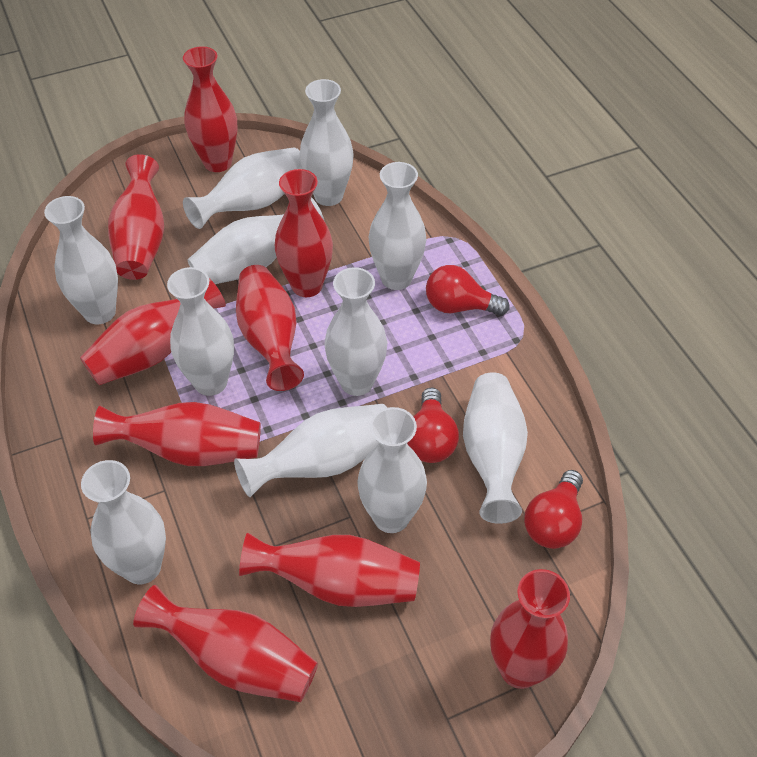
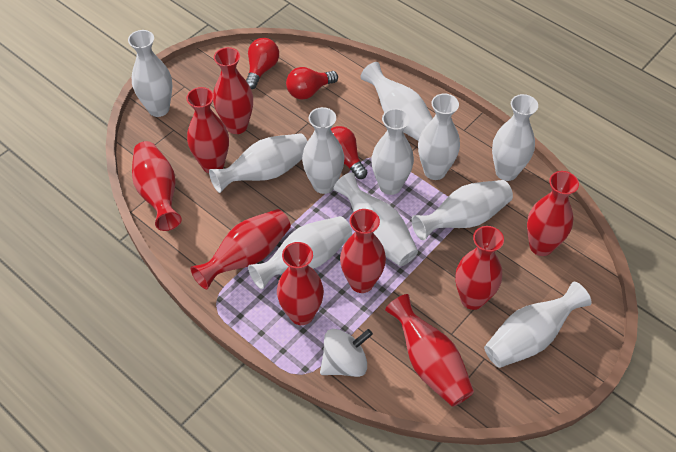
white spinning top: 0 -> 1

